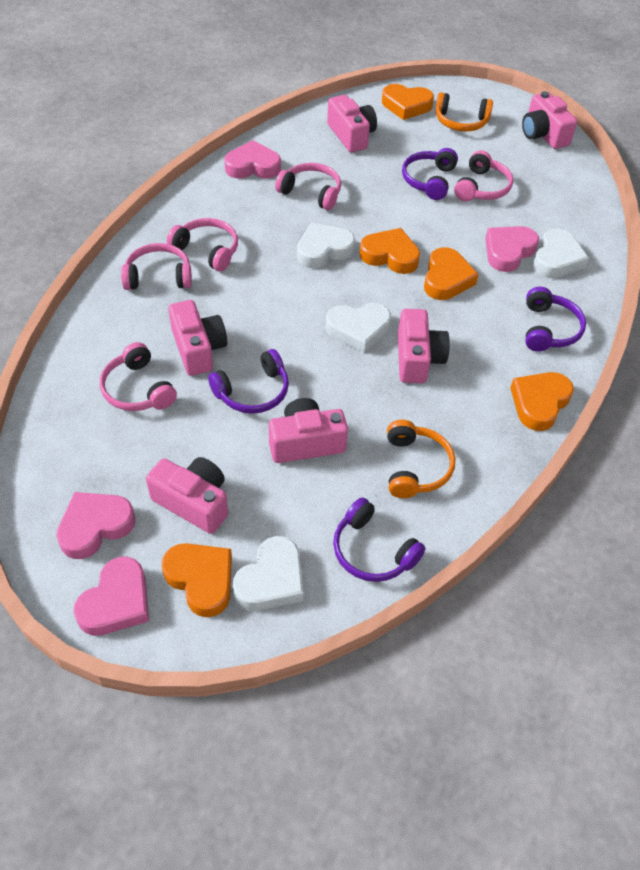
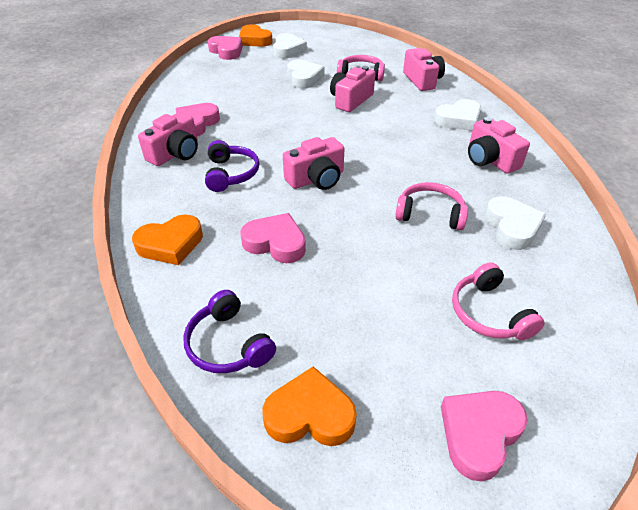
orange headphones: 2 -> 0
orange heart: 5 -> 3
pink camera: 6 -> 5
pink headphones: 5 -> 3
purple headphones: 4 -> 2

